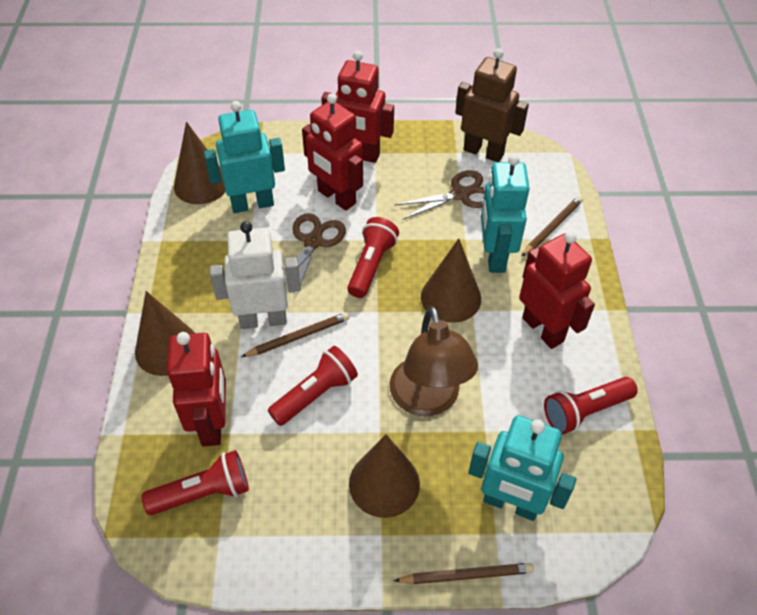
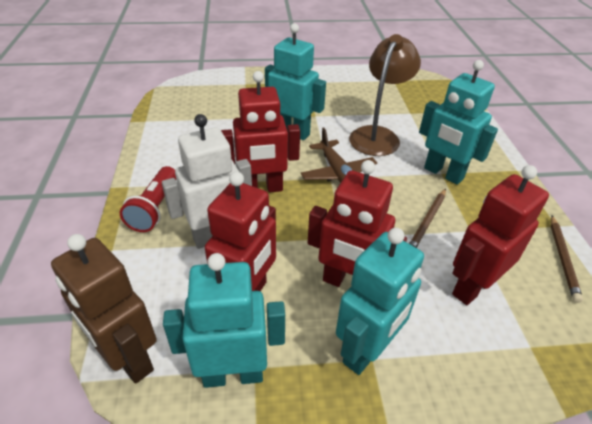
brown cone: 4 -> 0
brown pencil: 3 -> 2
brown plane: 0 -> 1
brown scissors: 2 -> 0
red flashlight: 4 -> 1
turquoise robot: 3 -> 4

